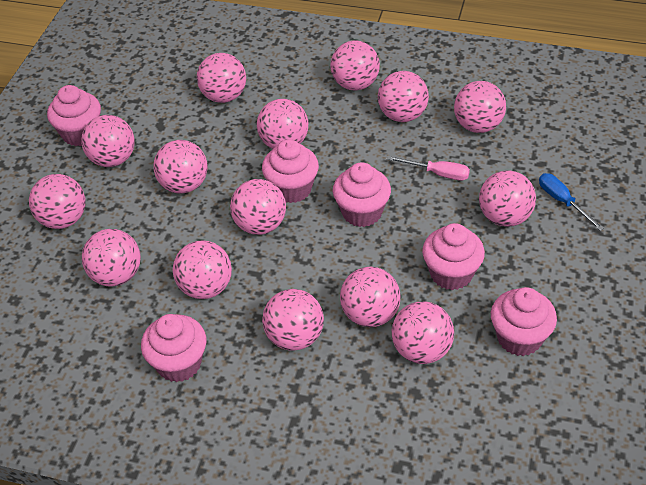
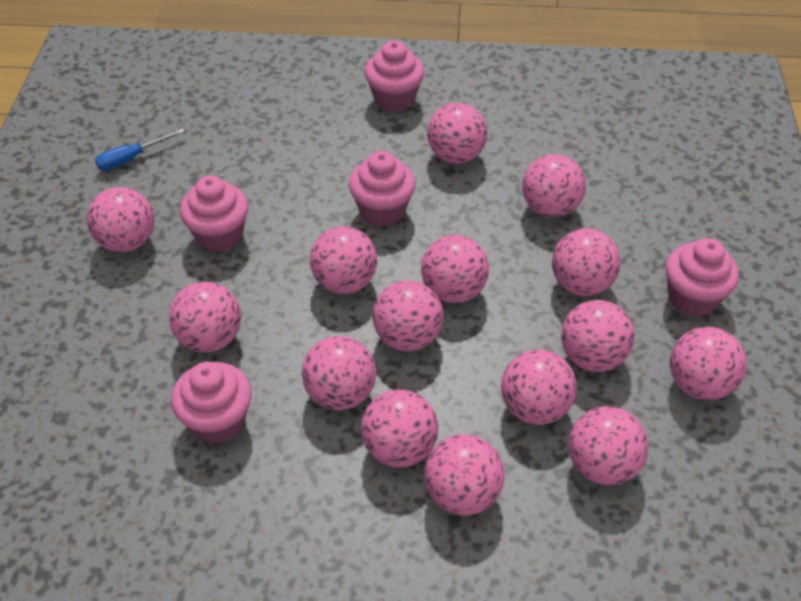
pink cupcake: 6 -> 5
pink screwdriver: 1 -> 0

